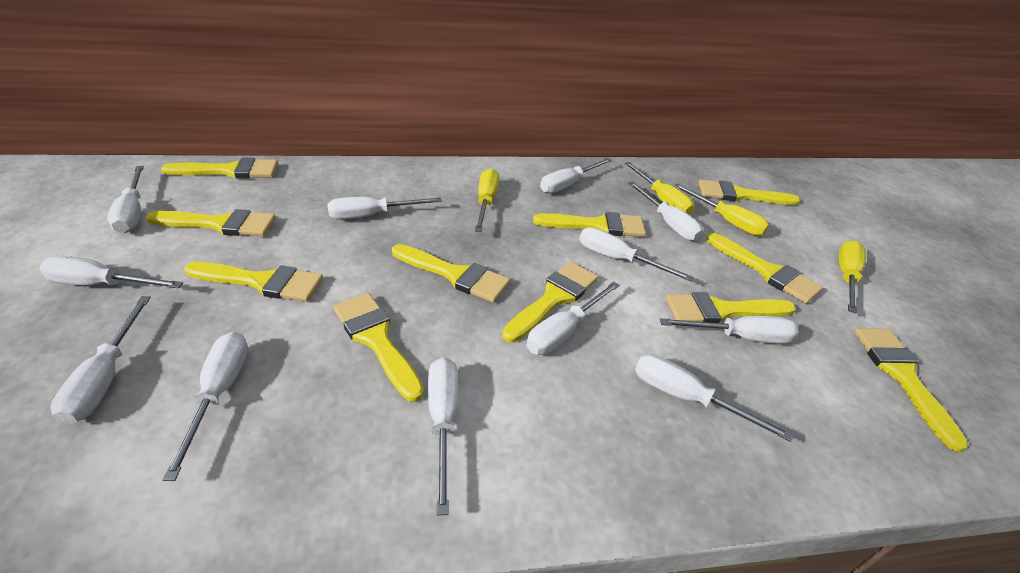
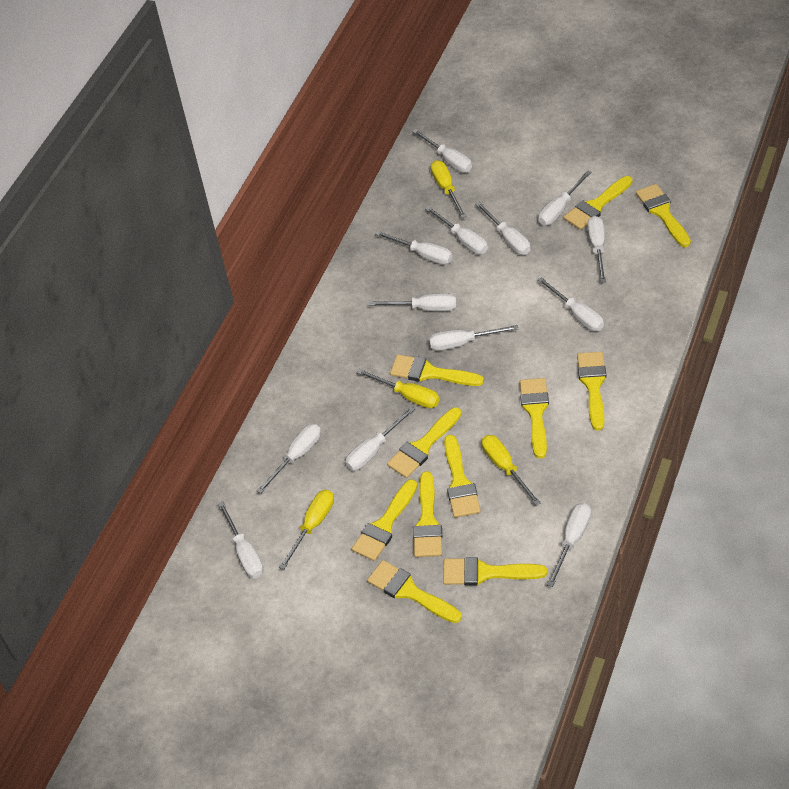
white screwdriver: 12 -> 13

